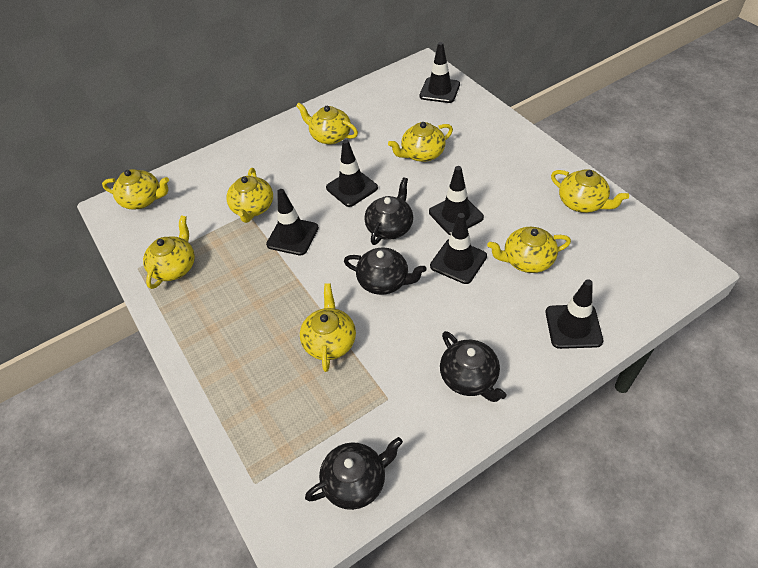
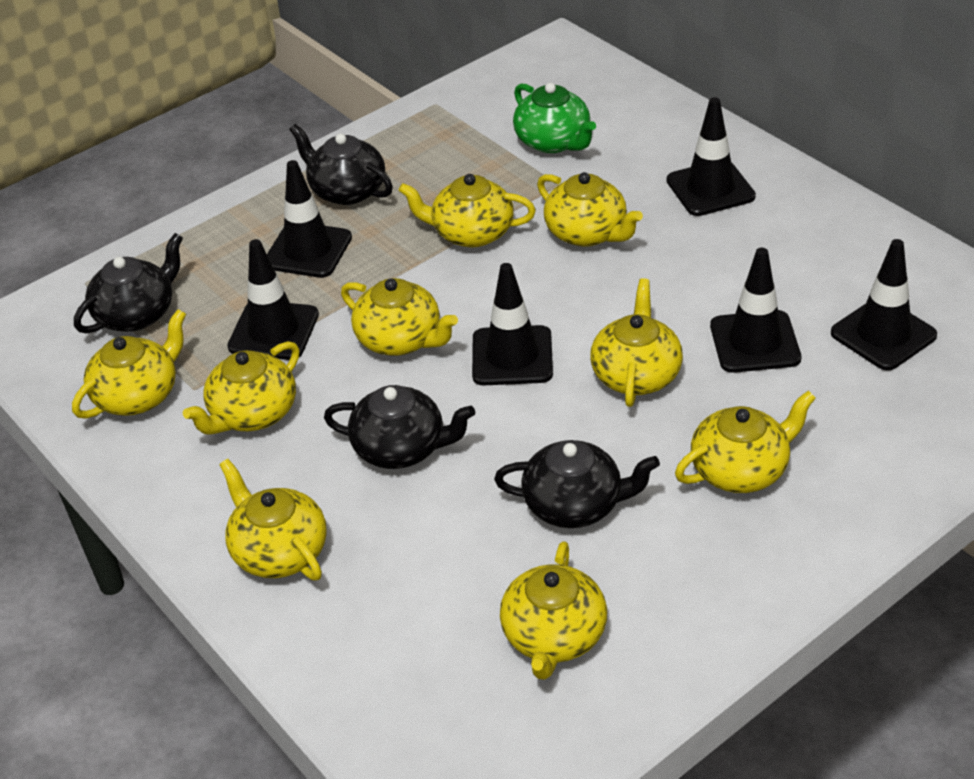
green teapot: 0 -> 1
yellow teapot: 8 -> 9

